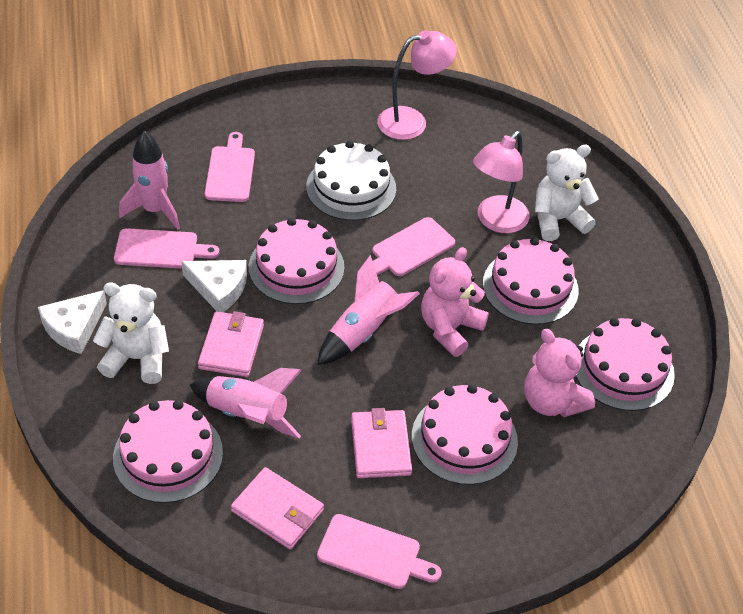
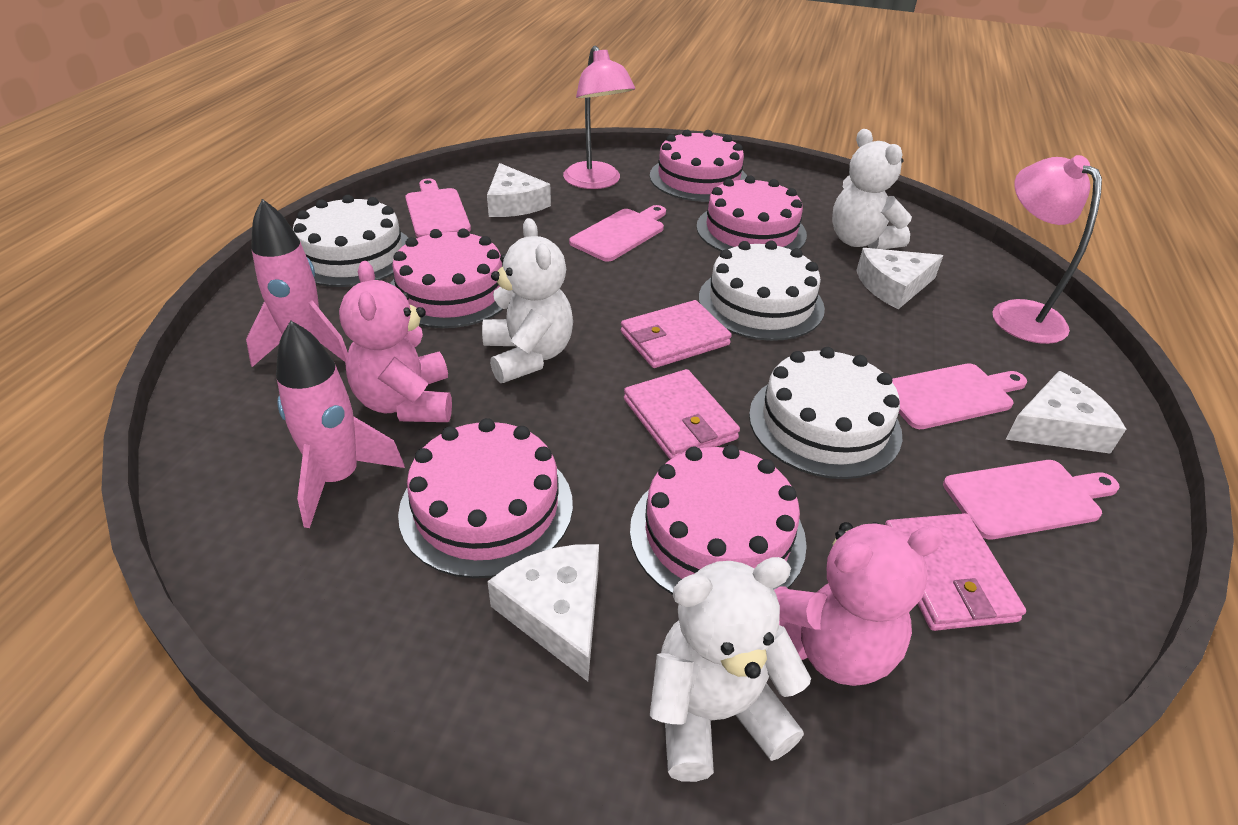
pink rocket: 3 -> 2
white cake: 1 -> 3
white cheese: 2 -> 4
white teddy bear: 2 -> 3

